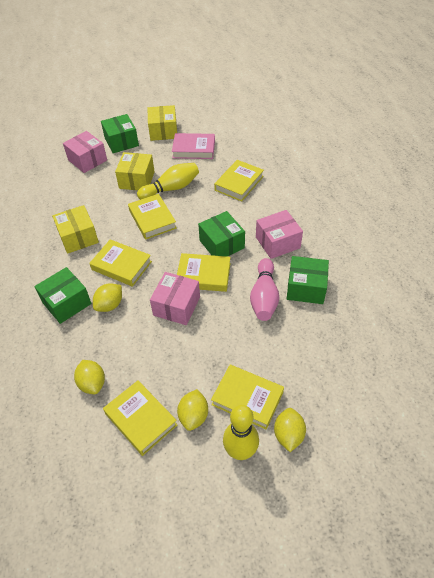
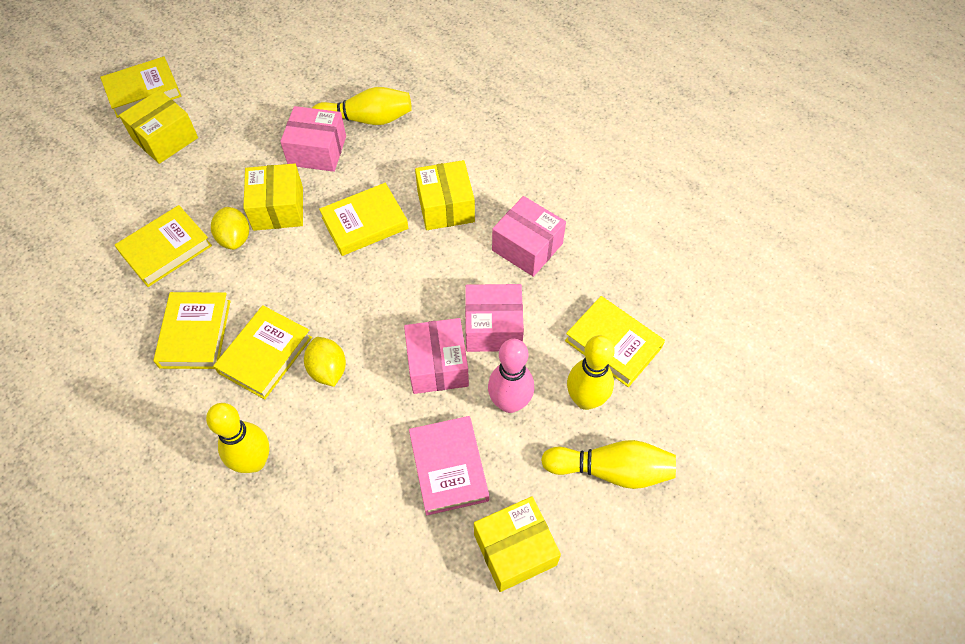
green box: 4 -> 0
pink box: 3 -> 4
yellow bowling pin: 2 -> 4
yellow box: 3 -> 4
yellow lemon: 4 -> 2

